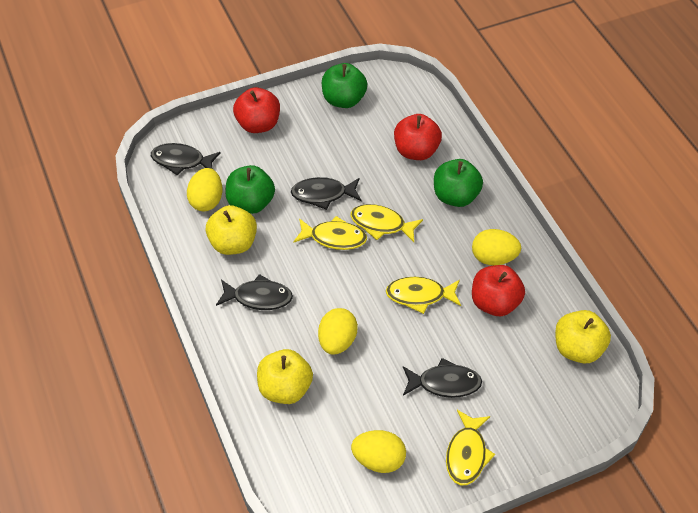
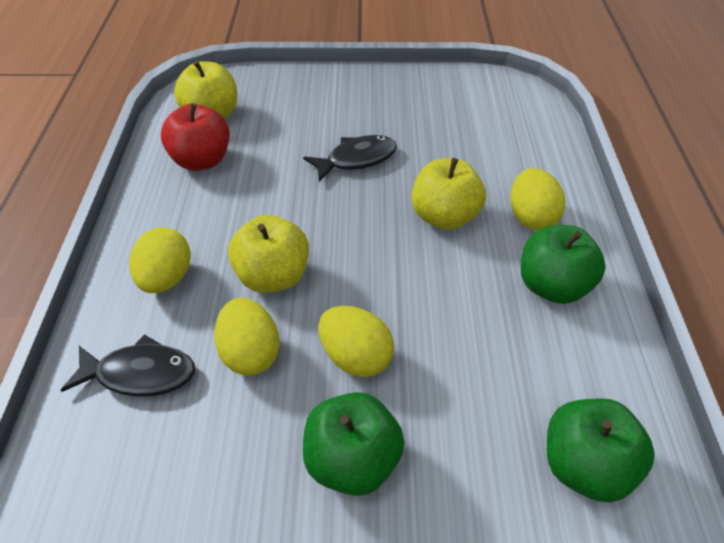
black fish: 4 -> 2
red apple: 3 -> 1
yellow fish: 4 -> 0

